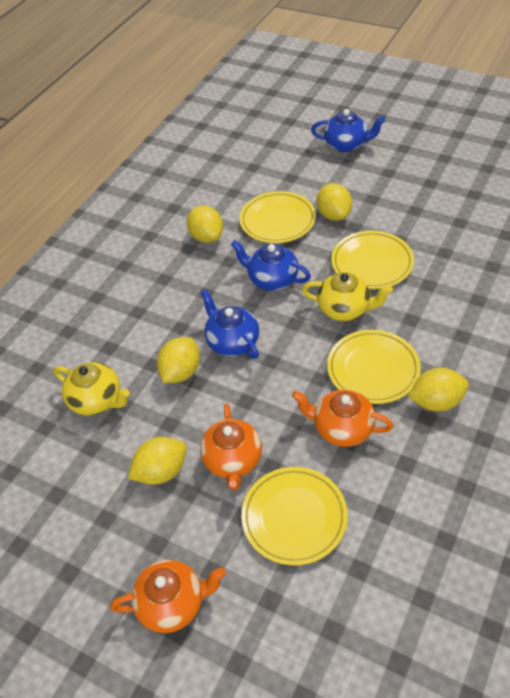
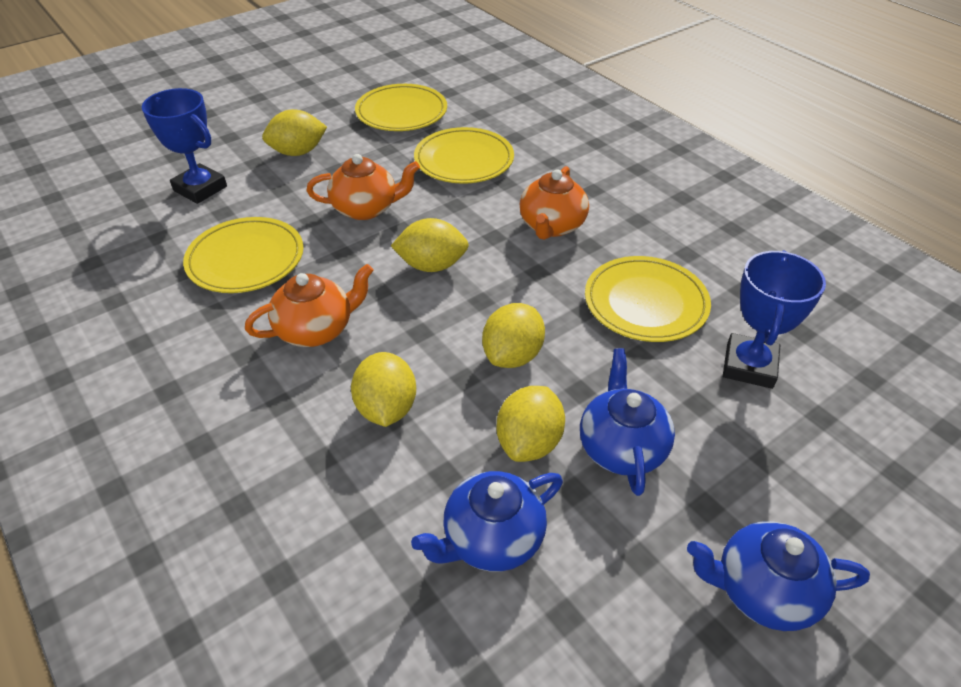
blue trophy: 0 -> 2
yellow teapot: 2 -> 0

